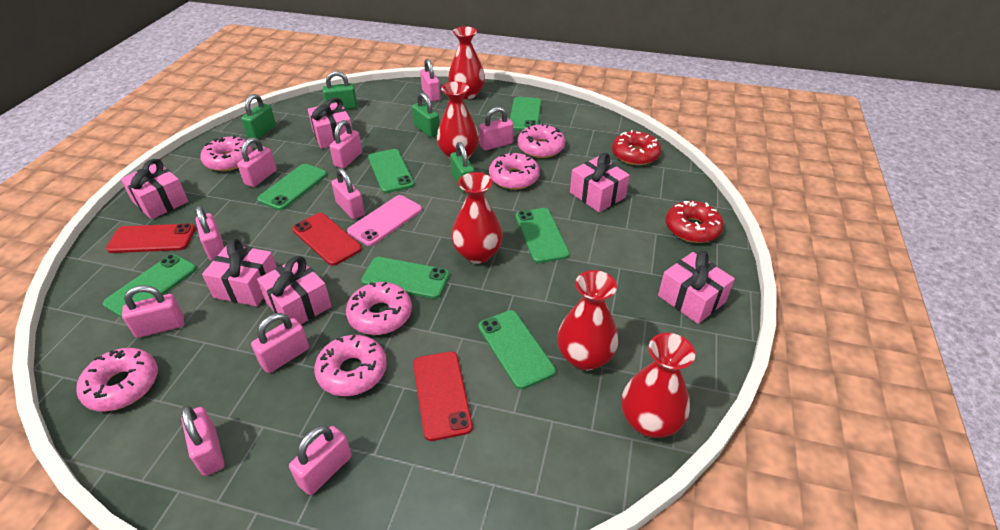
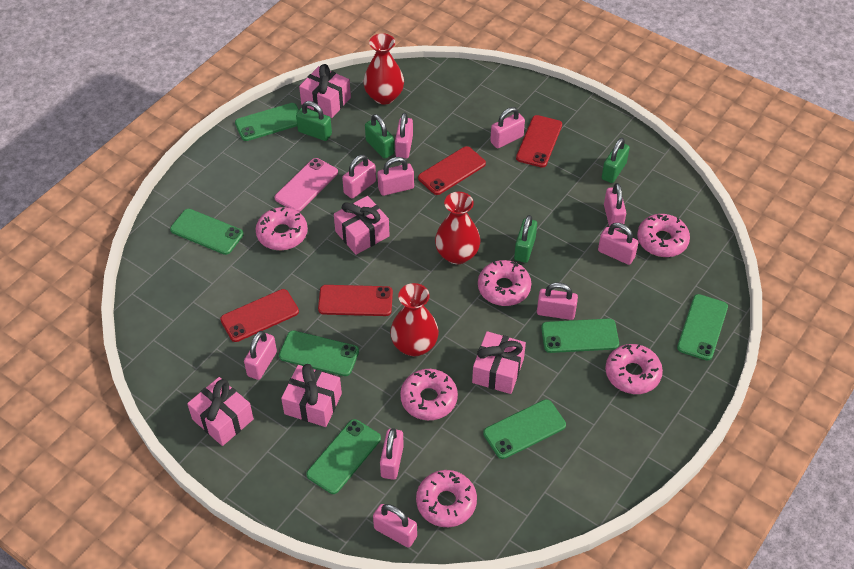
pink gift: 6 -> 5
red donut: 2 -> 0
red phone: 3 -> 4
red vase: 5 -> 3

